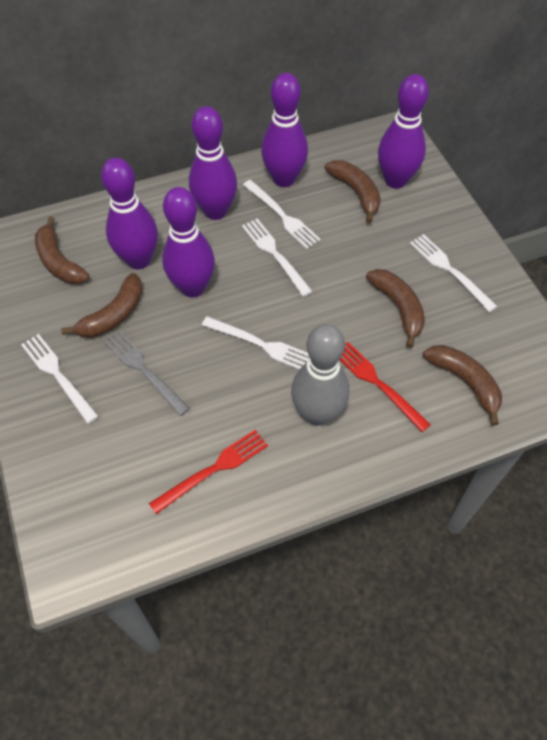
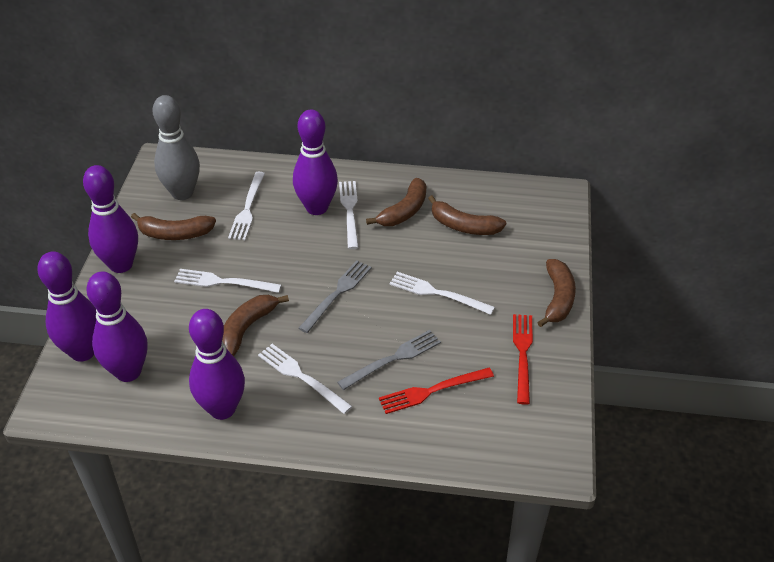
grey fork: 1 -> 2

